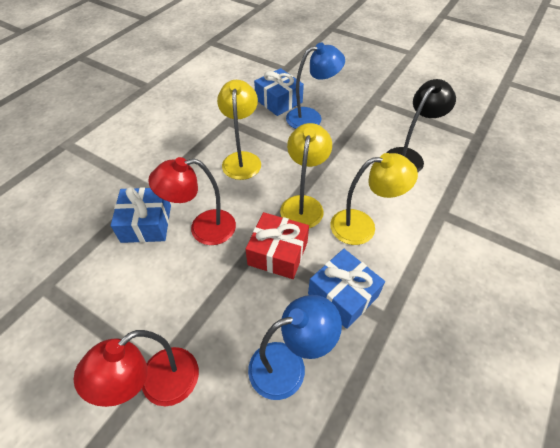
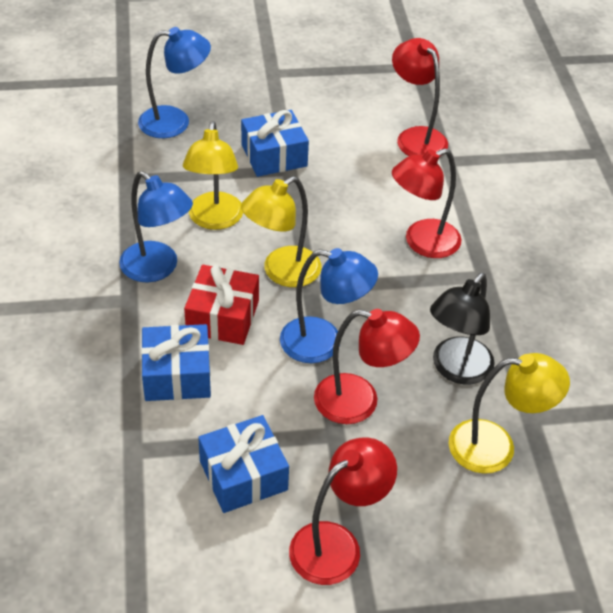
blue lamp: 2 -> 3
red lamp: 2 -> 4

